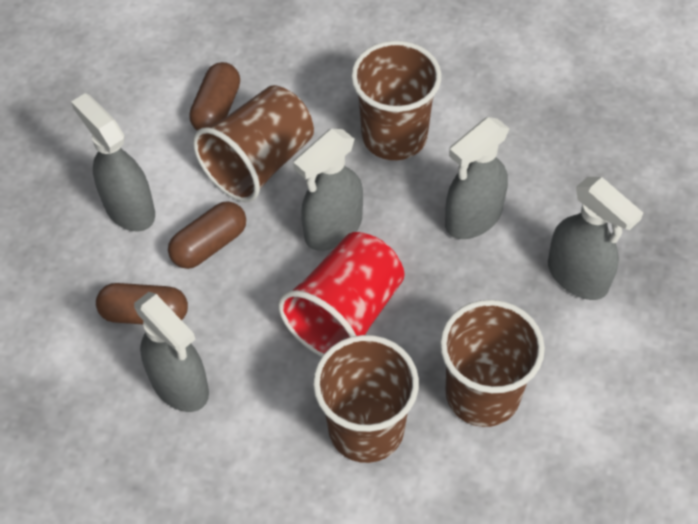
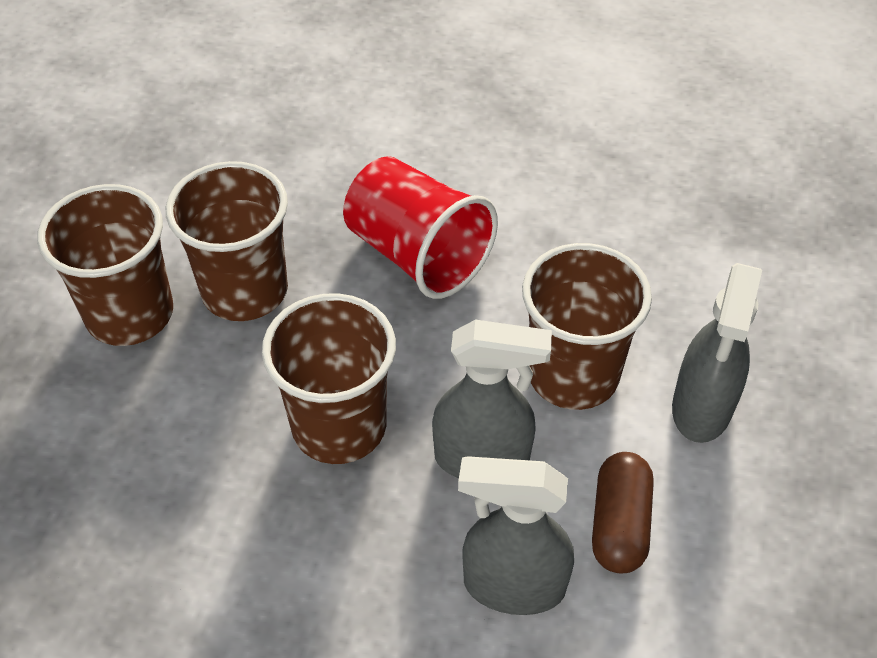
brown capsule: 3 -> 1
grey spray bottle: 5 -> 3

